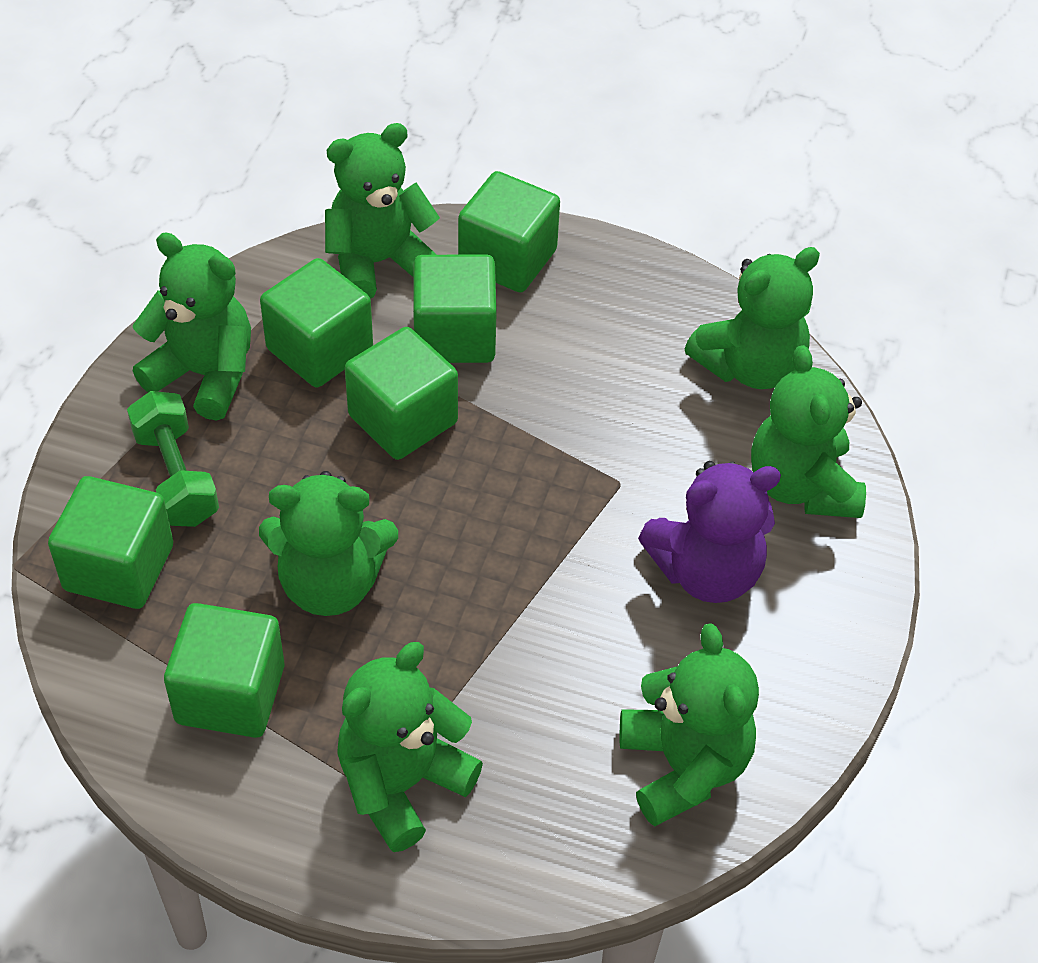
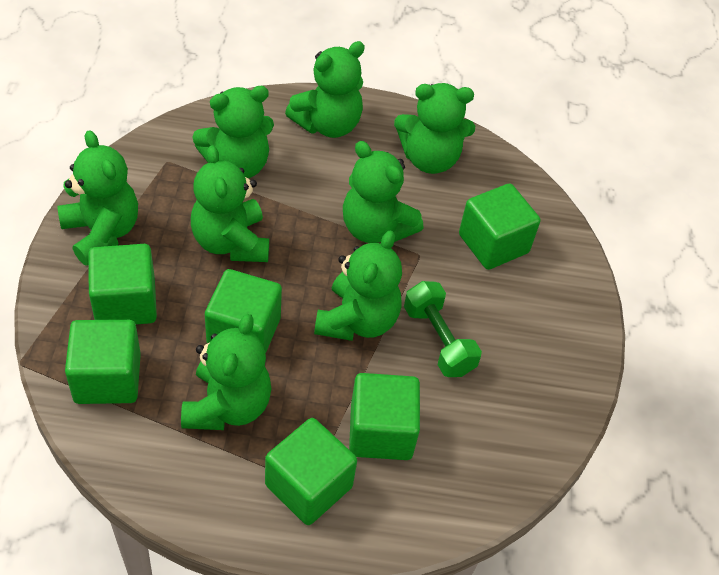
green teddy bear: 7 -> 8
purple teddy bear: 1 -> 0

